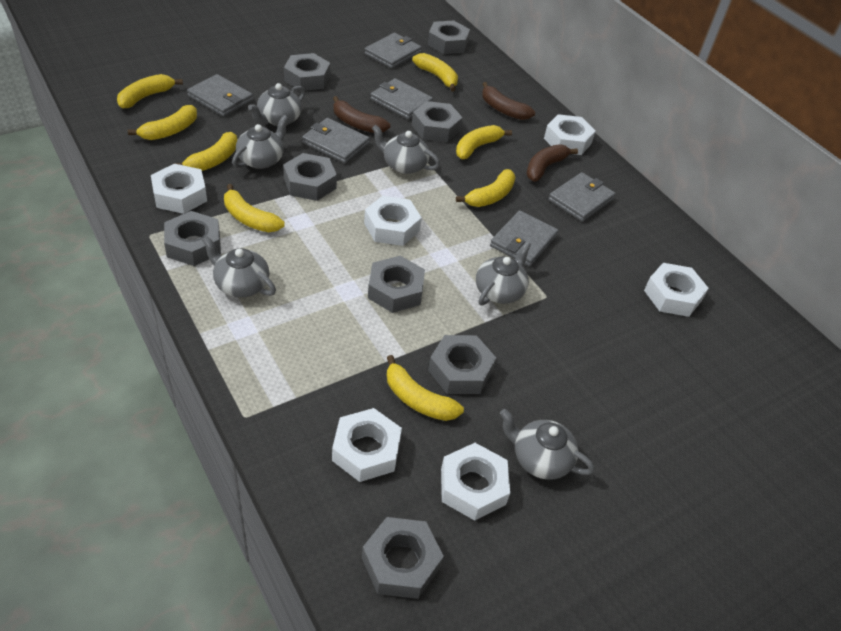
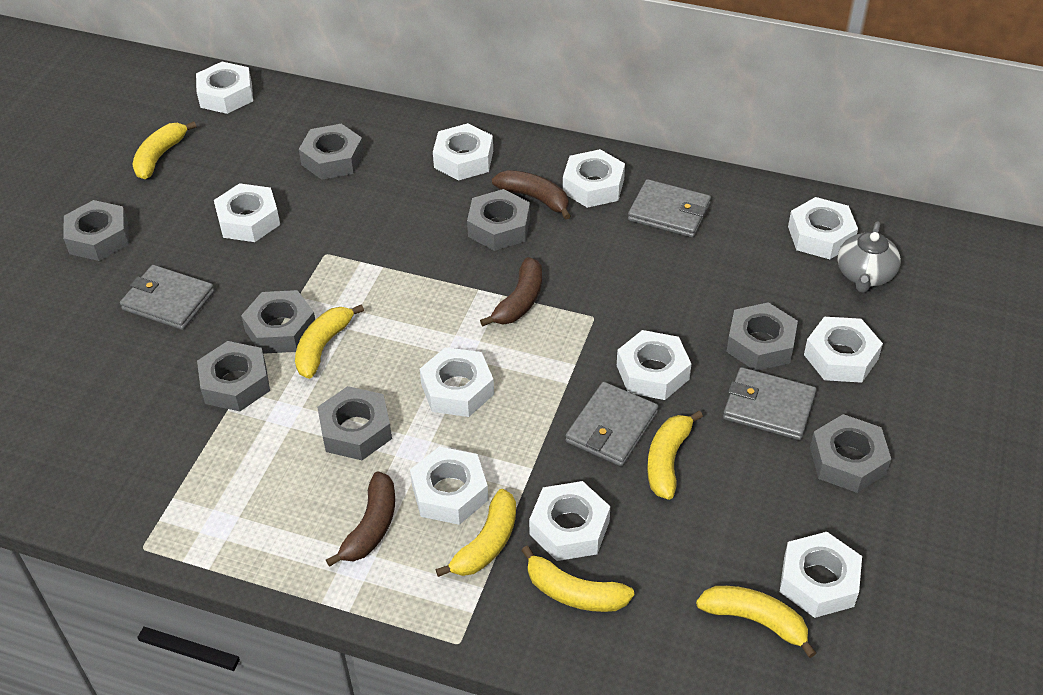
grey teapot: 6 -> 1
grey wallet: 6 -> 4
white nut: 6 -> 11
yellow banana: 8 -> 6

